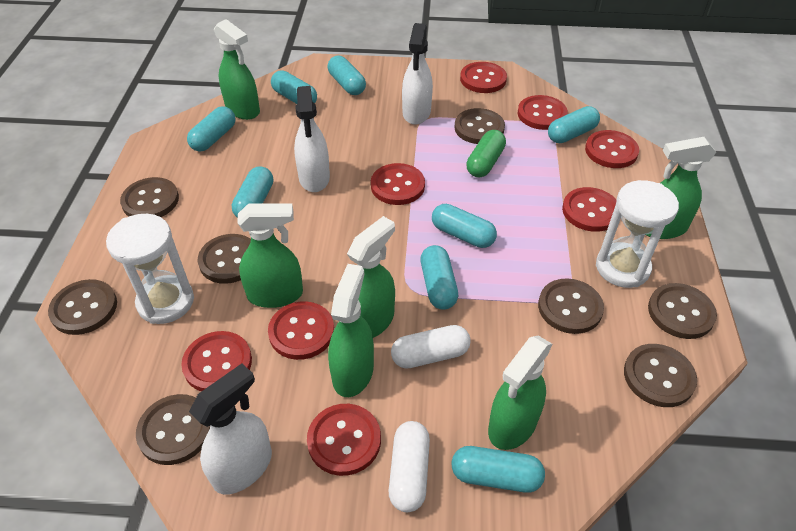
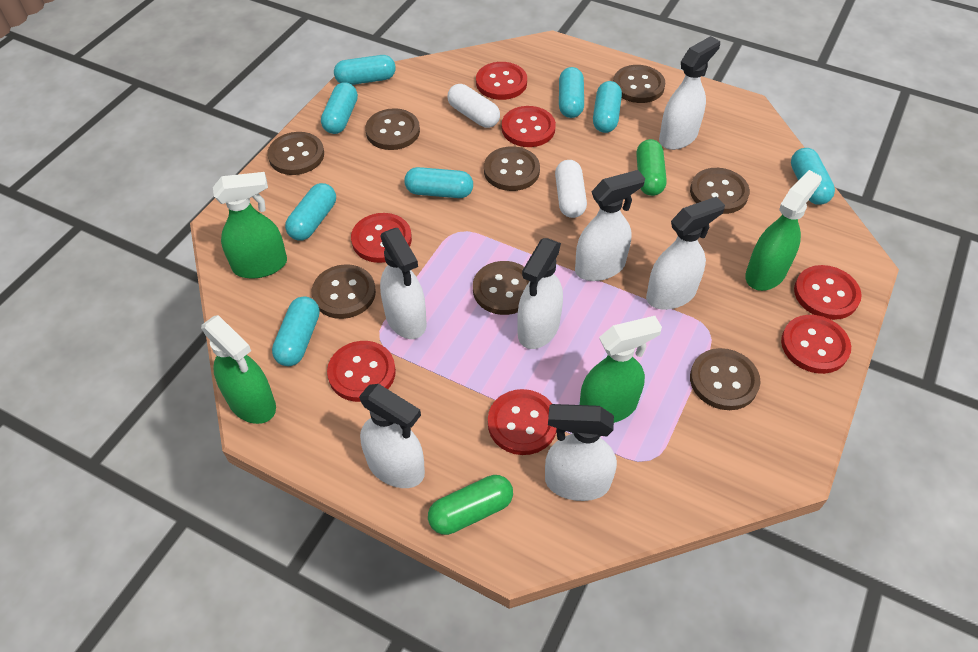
green capsule: 1 -> 2
green spray bottle: 6 -> 4
red button: 8 -> 7
white hourglass: 2 -> 0
white spray bottle: 3 -> 7

